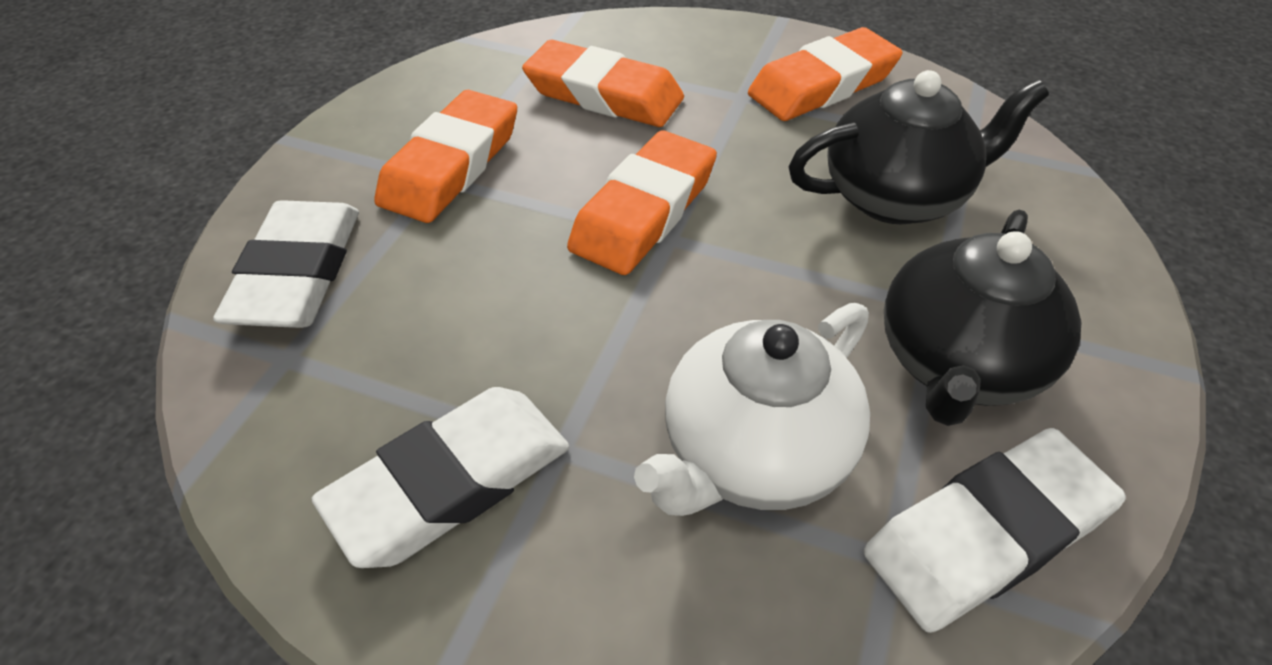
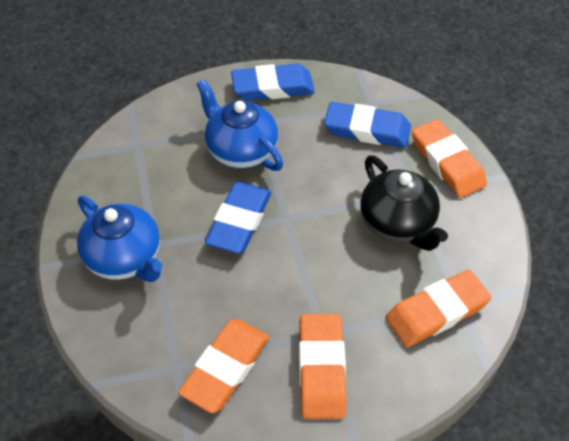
black teapot: 2 -> 1
blue eraser: 0 -> 3
blue teapot: 0 -> 2
white eraser: 3 -> 0
white teapot: 1 -> 0

